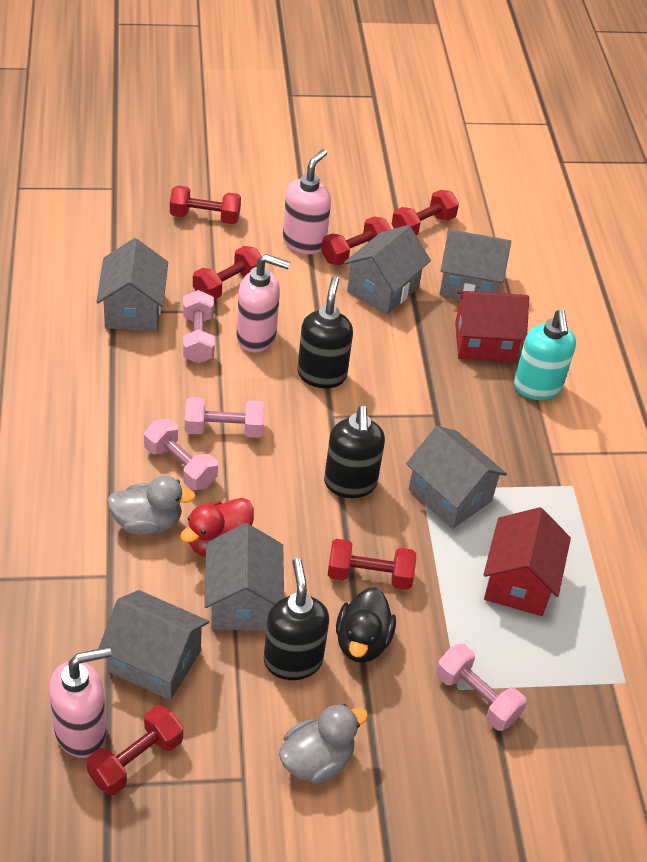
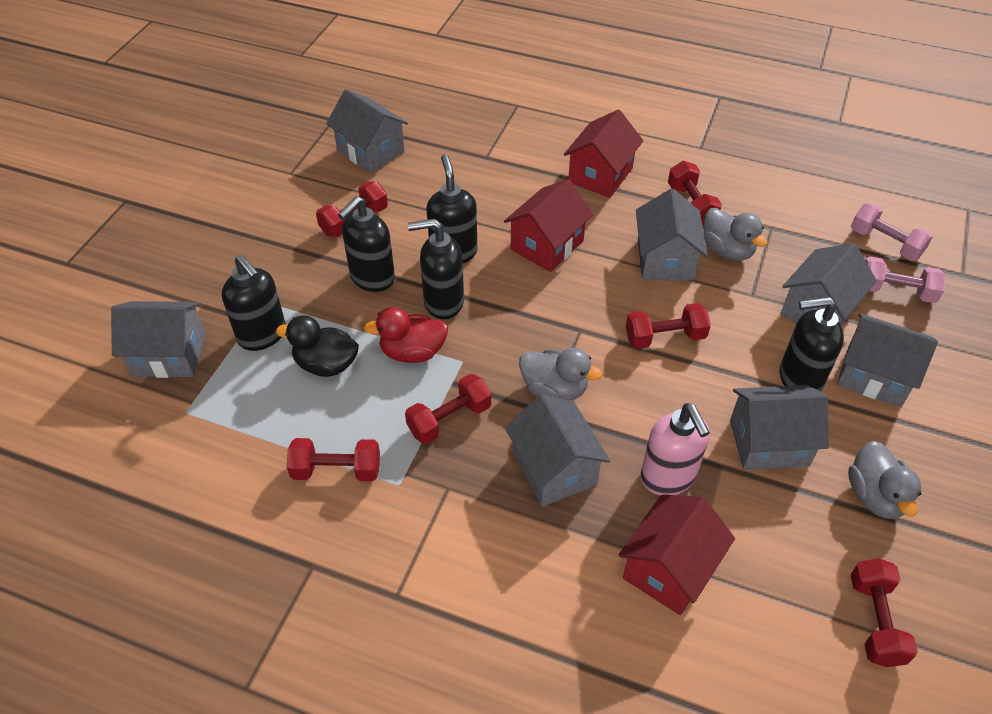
black soap dispenser: 3 -> 5
grey duck: 2 -> 3
grey house: 6 -> 7
pink dumbbell: 4 -> 2
pink soap dispenser: 3 -> 1
red house: 2 -> 3
turquoise soap dispenser: 1 -> 0

